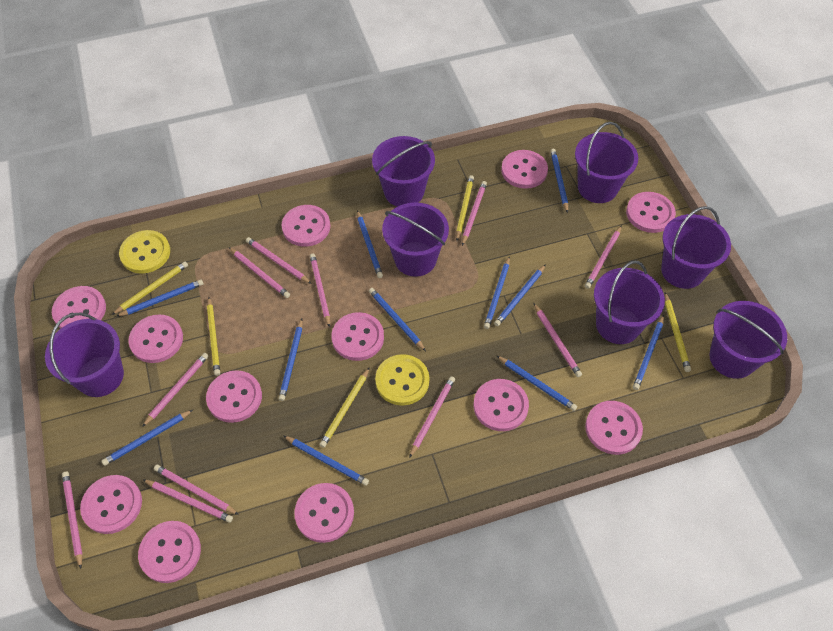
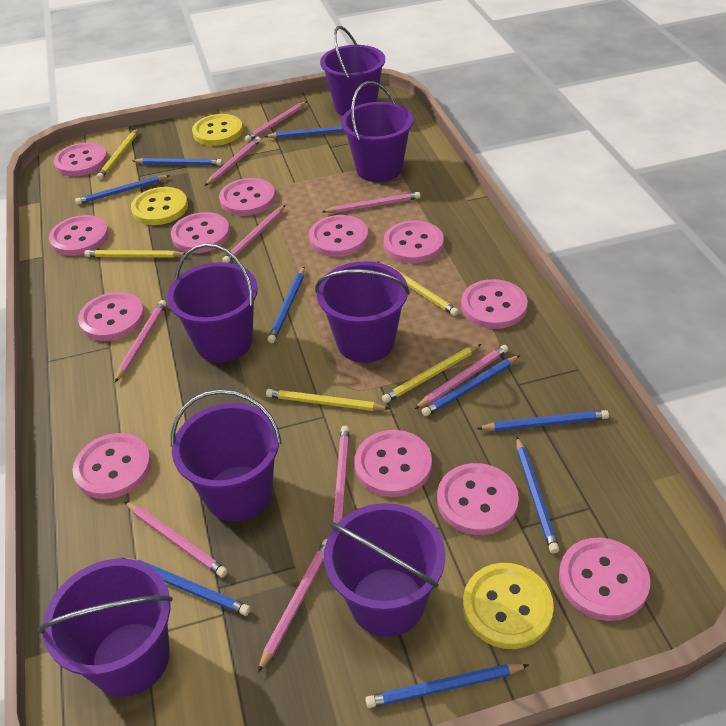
blue pencil: 11 -> 9
pink pencil: 11 -> 9
yellow button: 2 -> 3

